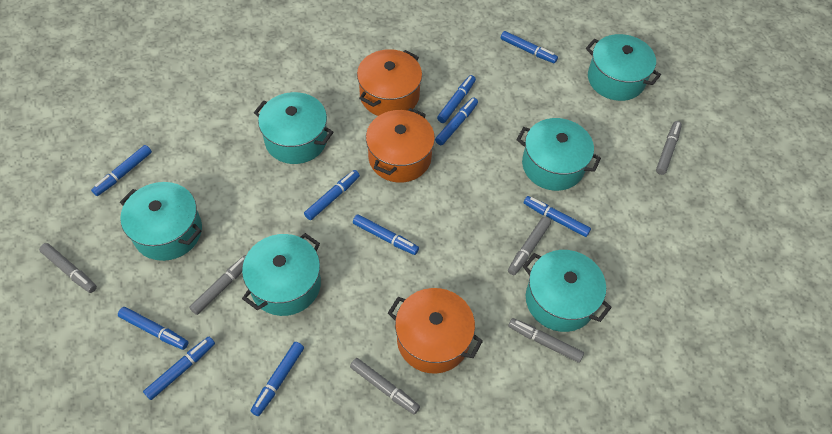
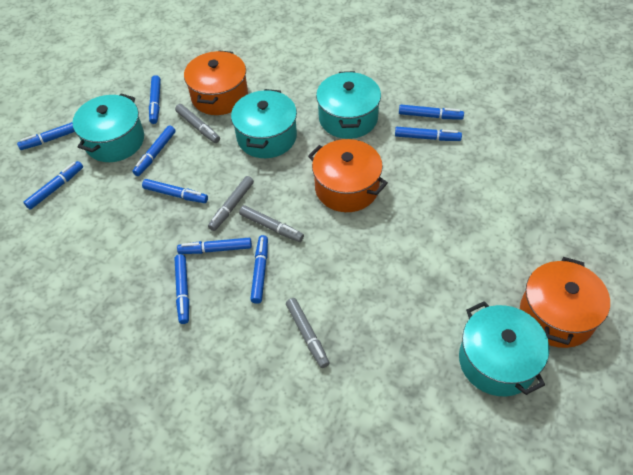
grey marker: 6 -> 4
turquoise pot: 6 -> 4

